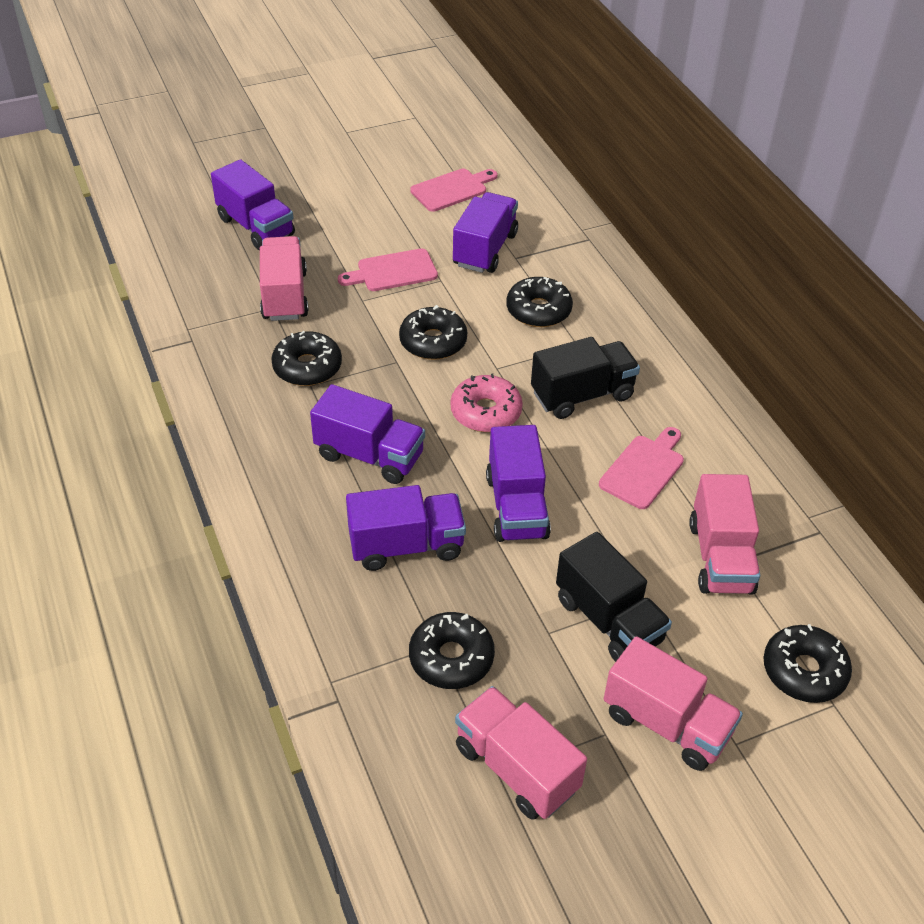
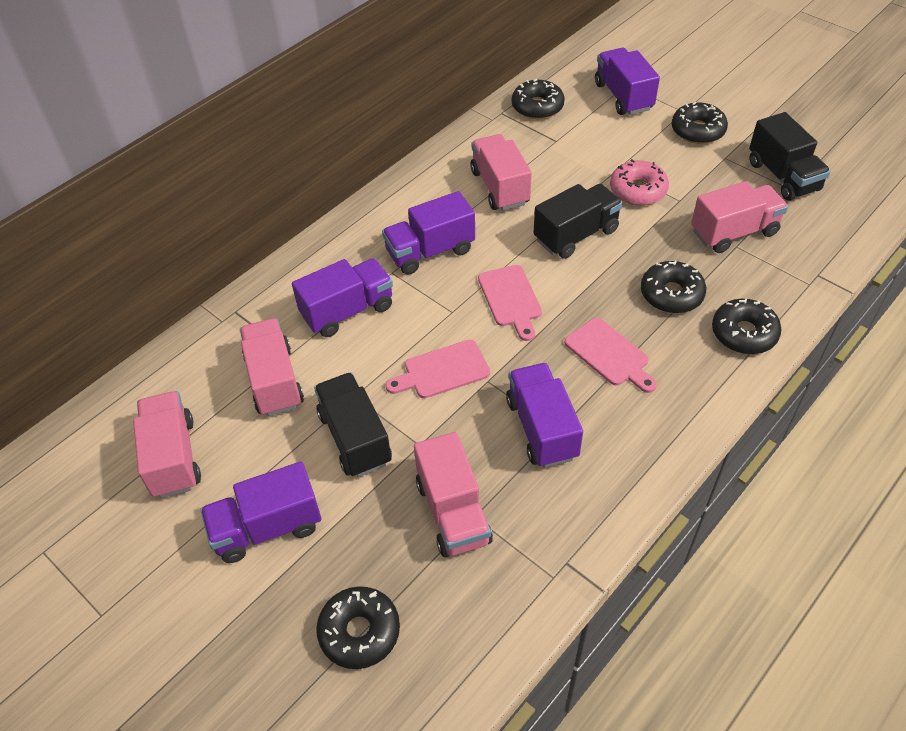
black truck: 2 -> 3
pink truck: 4 -> 5

